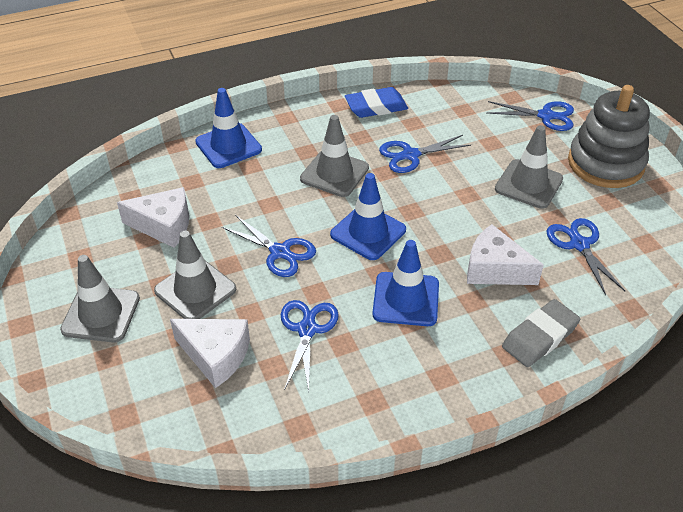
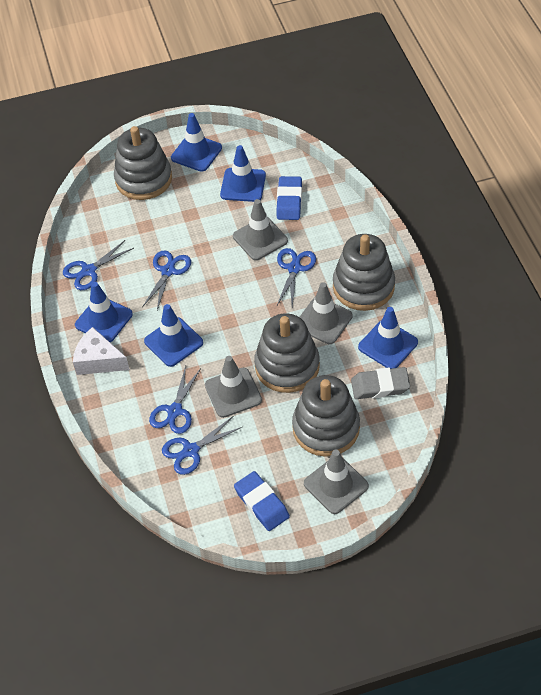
blue eraser: 1 -> 2
blue traffic cone: 3 -> 5
grey stacking toy: 1 -> 4
white cheese: 3 -> 1

